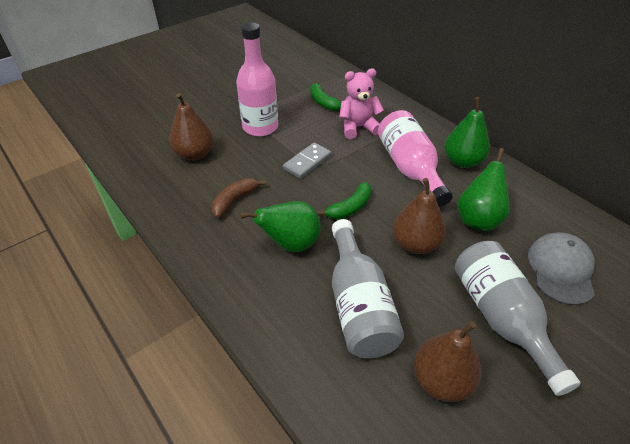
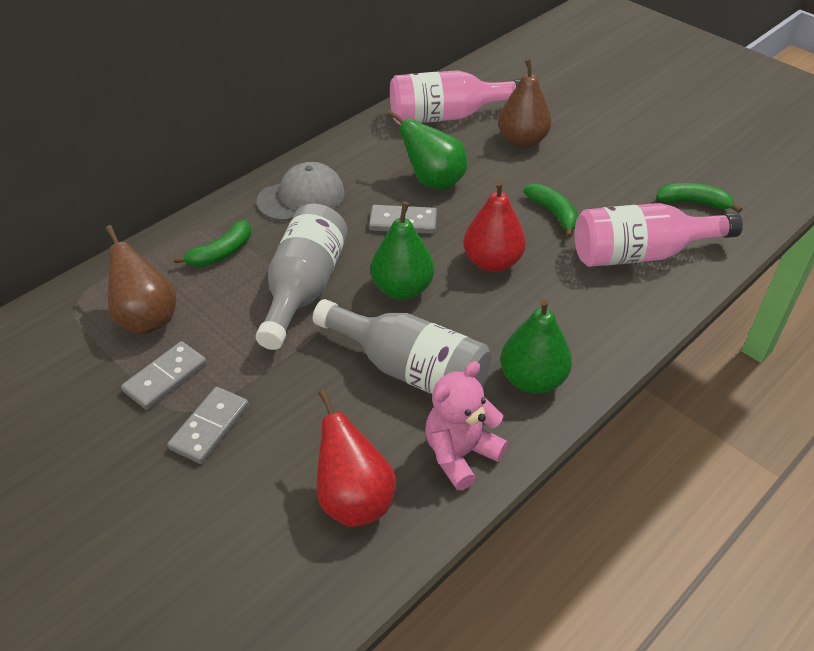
brown banana: 1 -> 0
brown pear: 3 -> 2
green banana: 2 -> 3
grey domino: 1 -> 3
red pear: 0 -> 2

